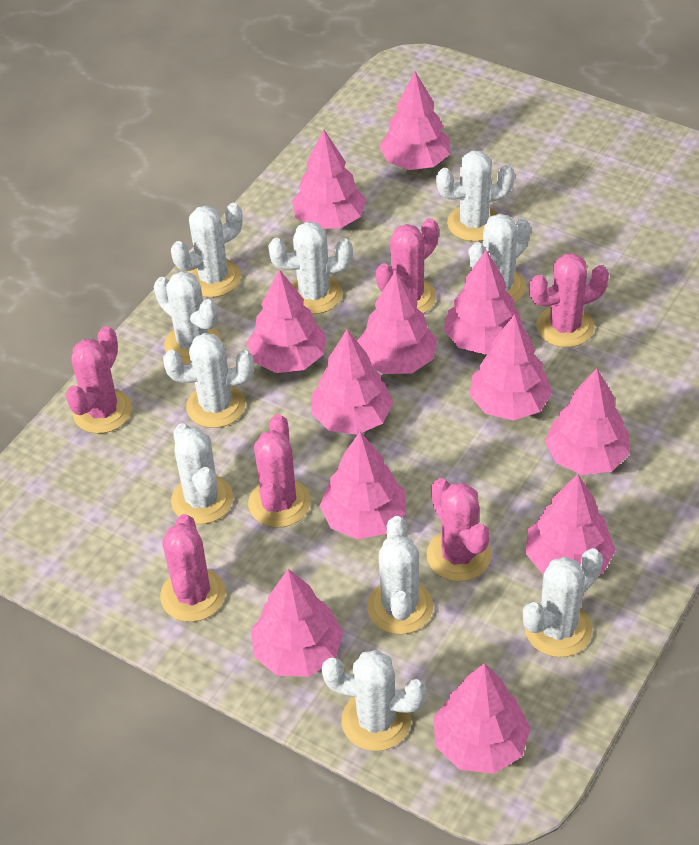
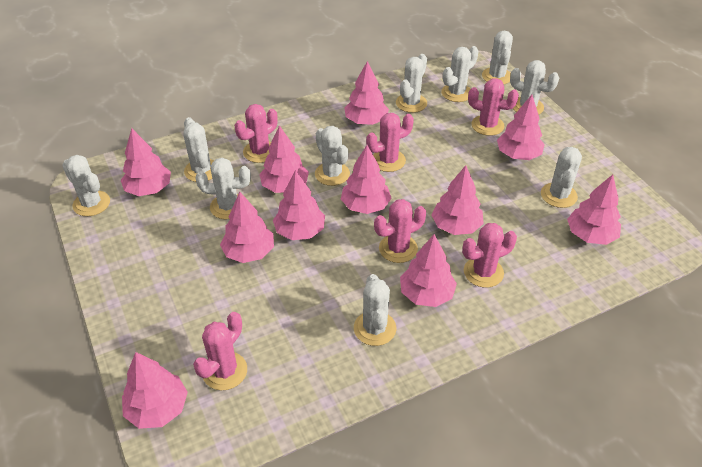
pink tree: 12 -> 11

